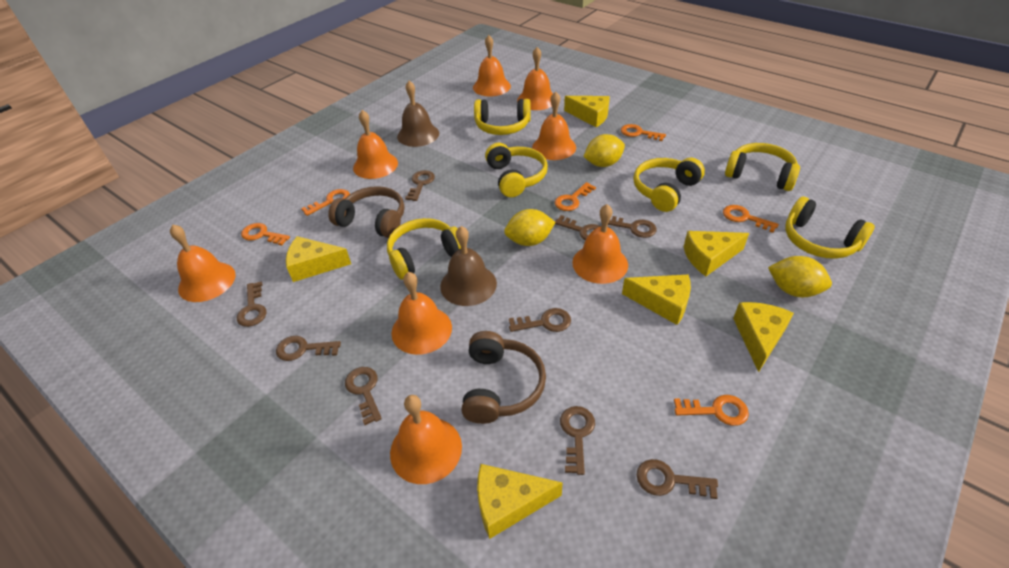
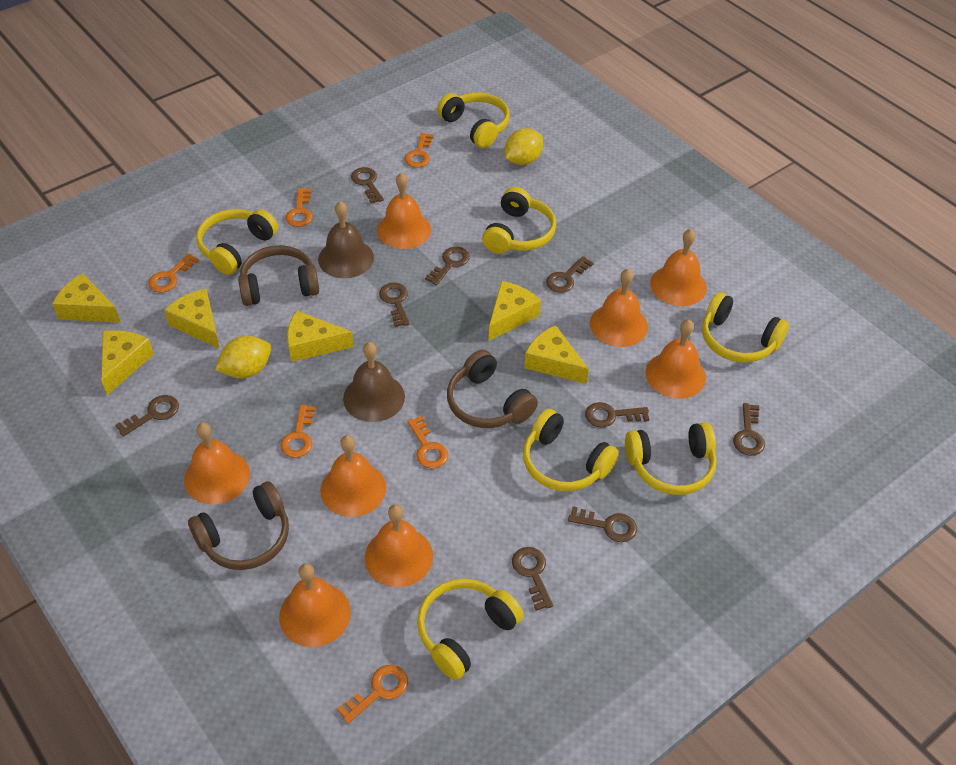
brown headphones: 2 -> 3
yellow headphones: 6 -> 7
yellow lemon: 3 -> 2

